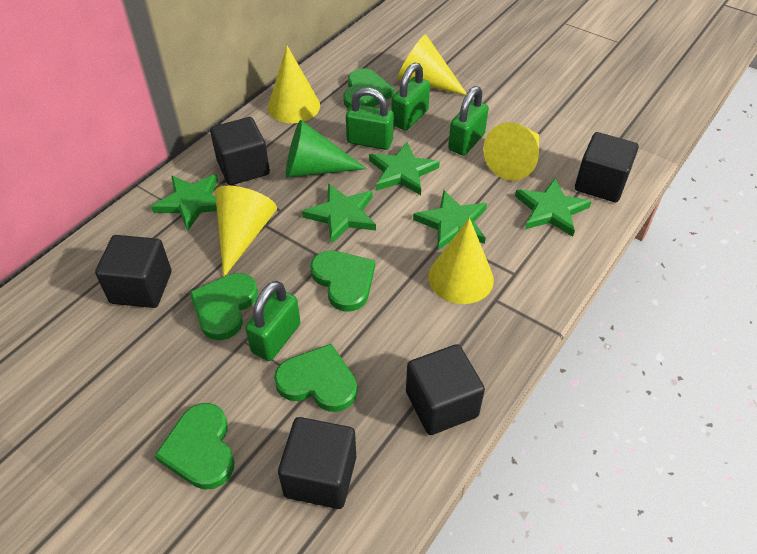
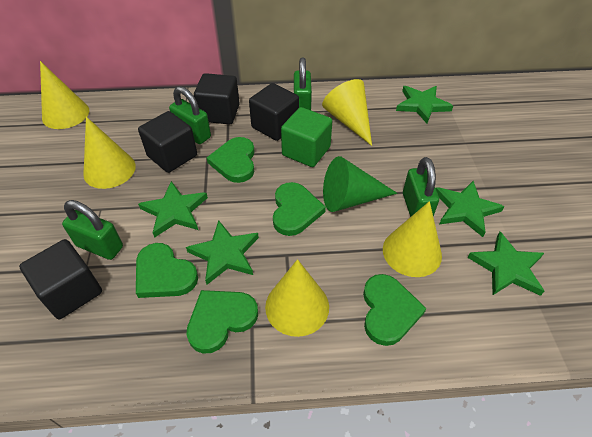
black cube: 5 -> 4
green cube: 0 -> 1

